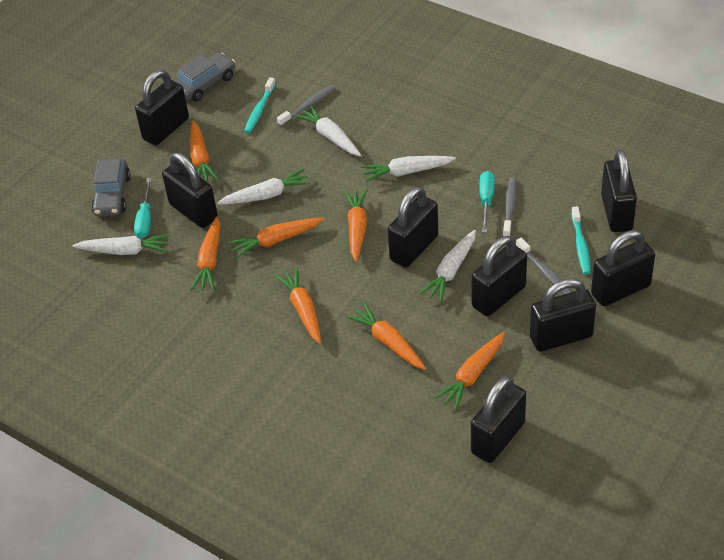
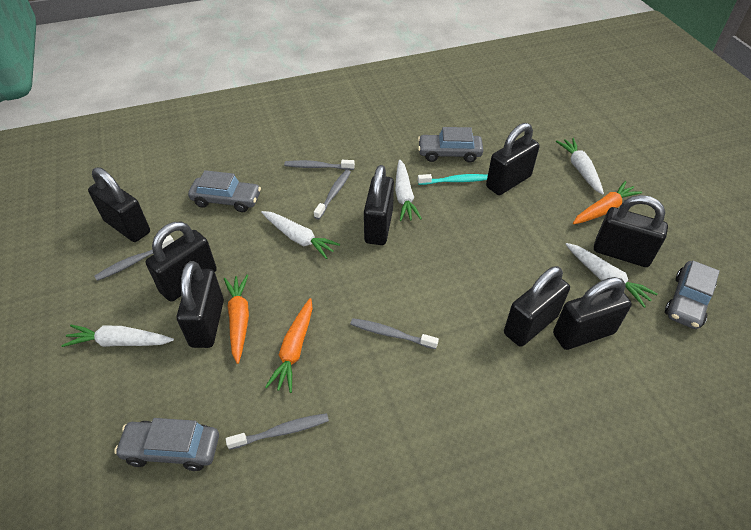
grey car: 2 -> 4
grey toothbrush: 3 -> 5
orange carrot: 7 -> 3
turquoise screwdriver: 2 -> 0
turquoise toothbrush: 2 -> 1

